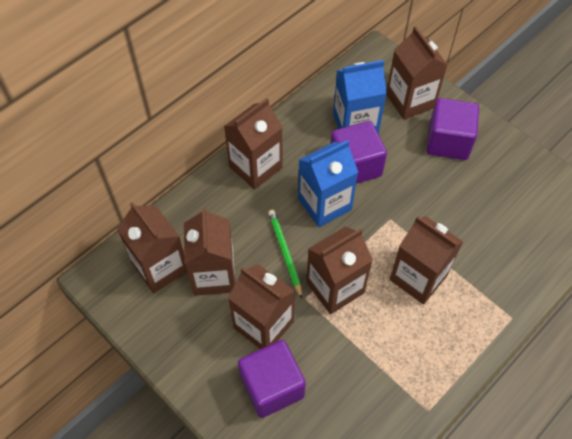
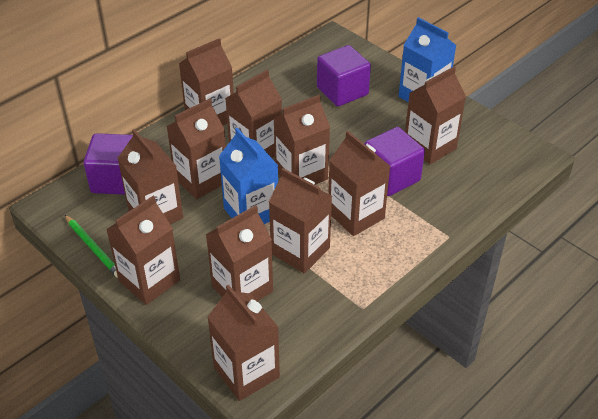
brown carton: 7 -> 11

